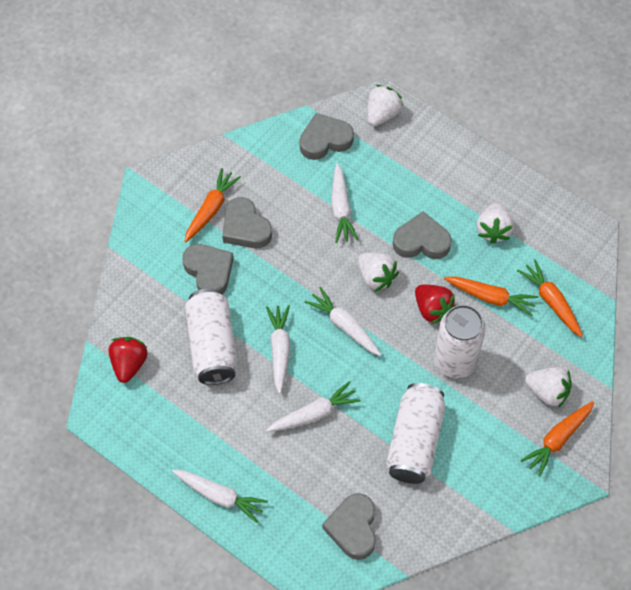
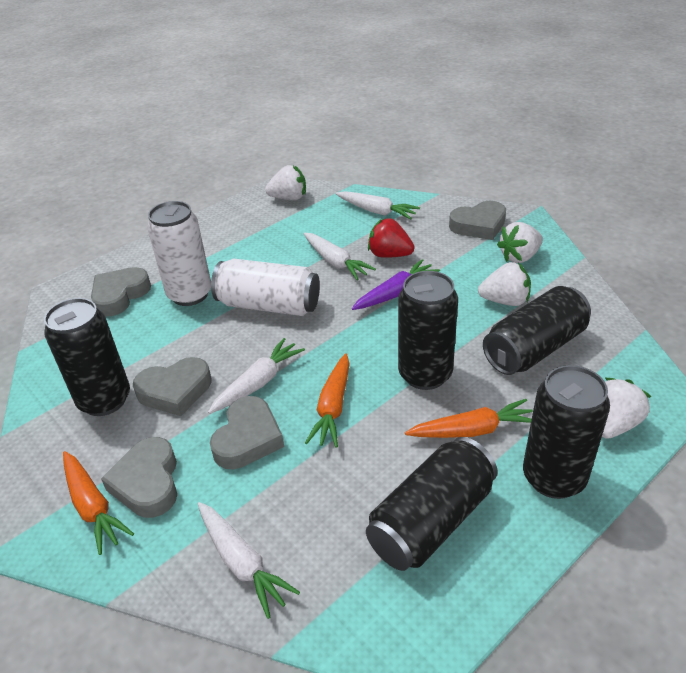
black can: 0 -> 5
orange carrot: 4 -> 3
purple carrot: 0 -> 1
red strawberry: 2 -> 1
white can: 3 -> 2
white carrot: 5 -> 4

